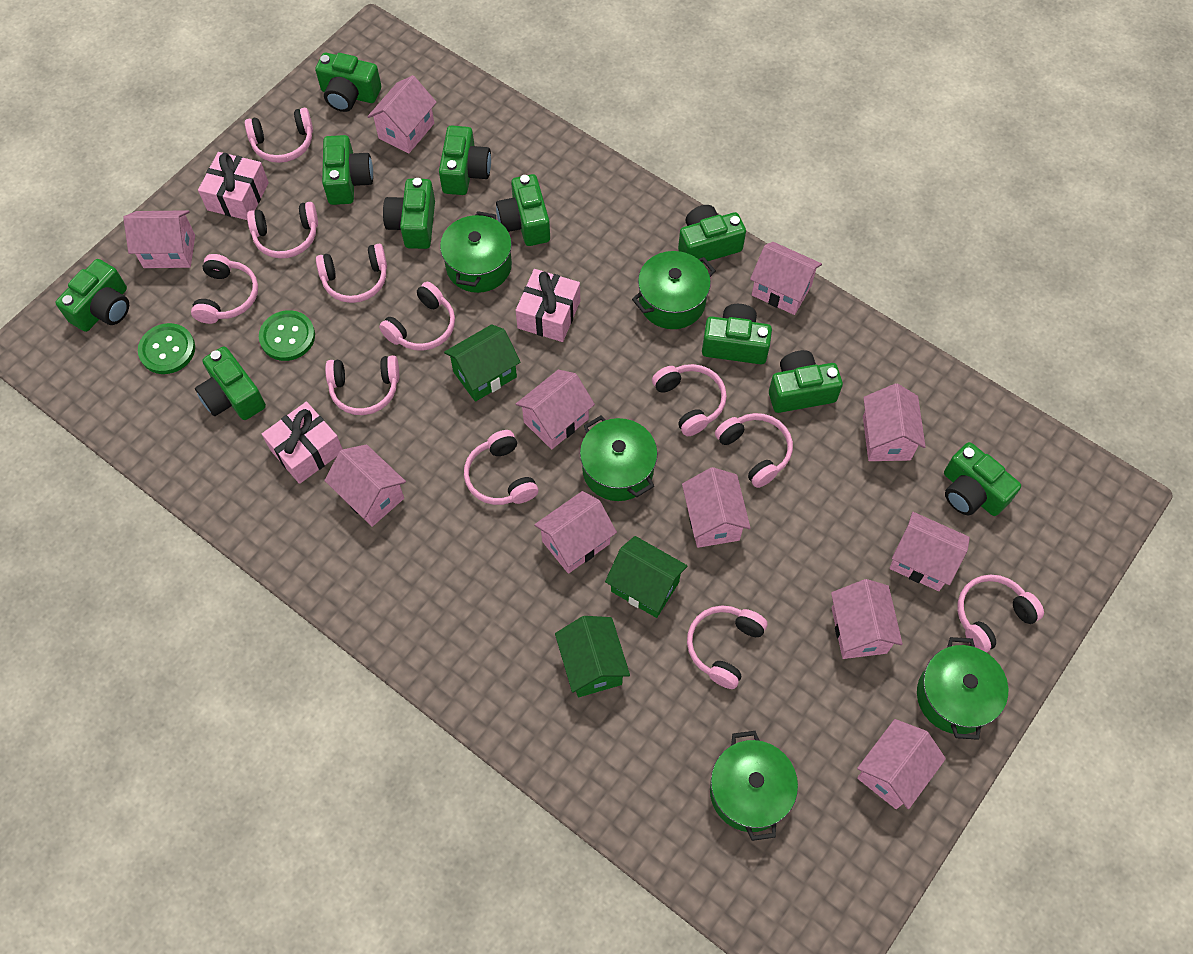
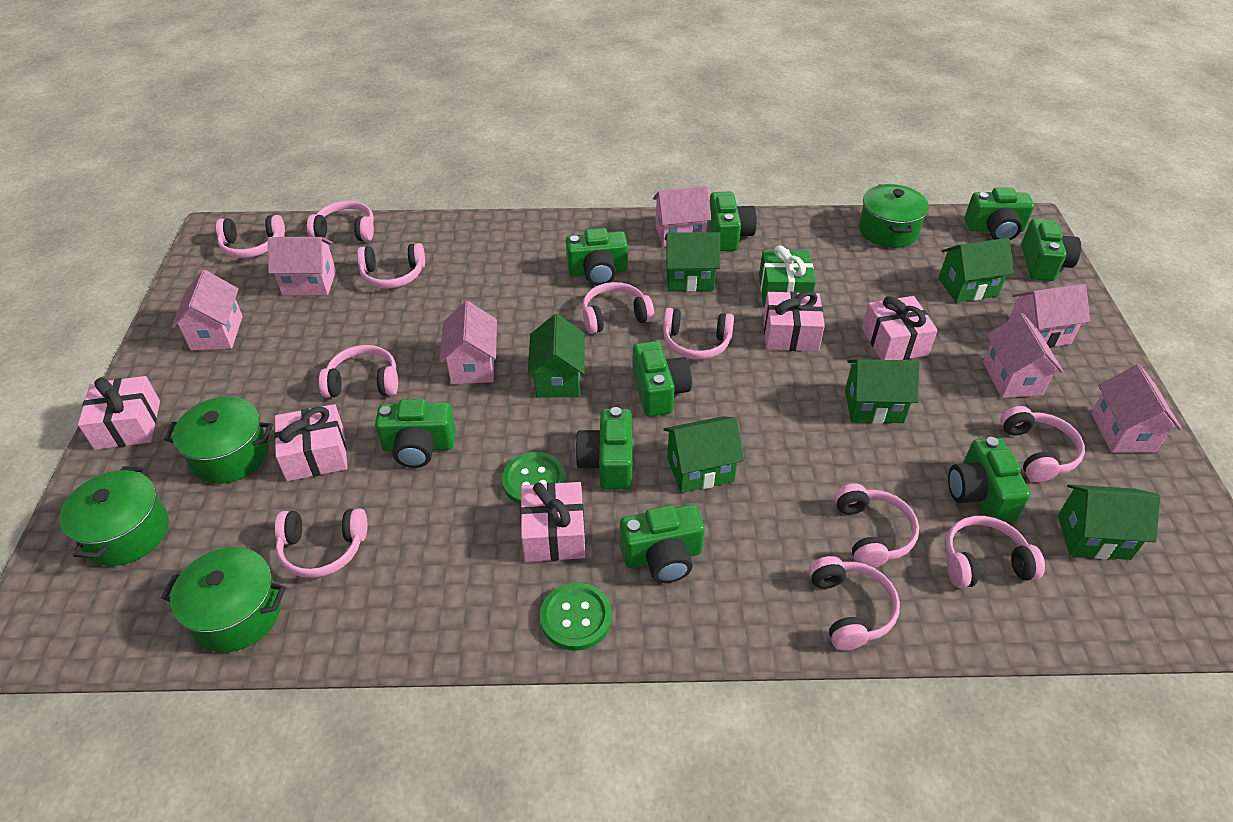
green camera: 11 -> 9
green gift: 0 -> 1
green house: 3 -> 6
green pot: 5 -> 4
pink gift: 3 -> 5
pink house: 11 -> 7

